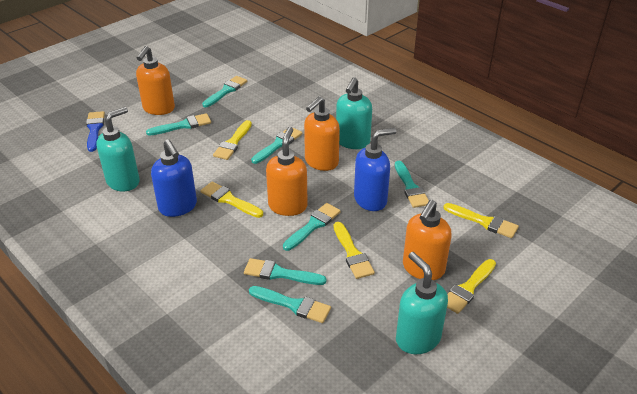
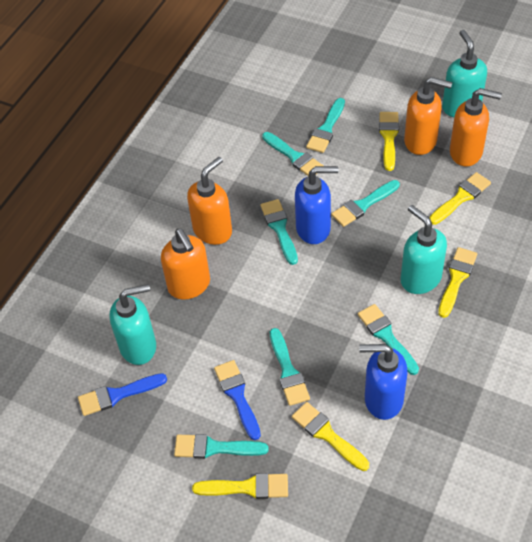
blue brush: 1 -> 2

